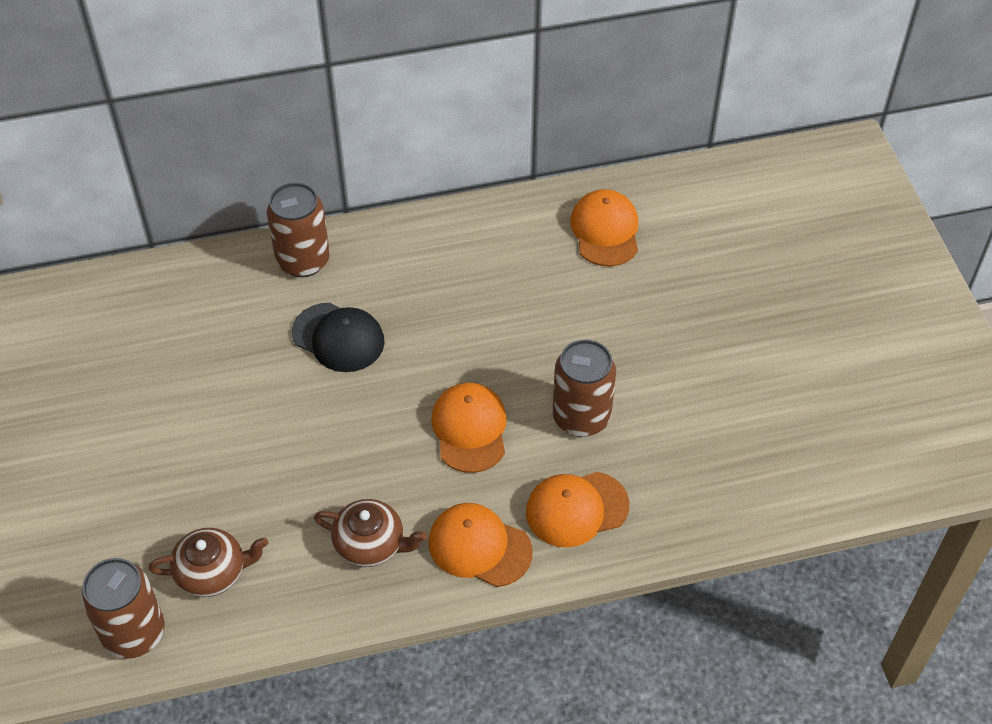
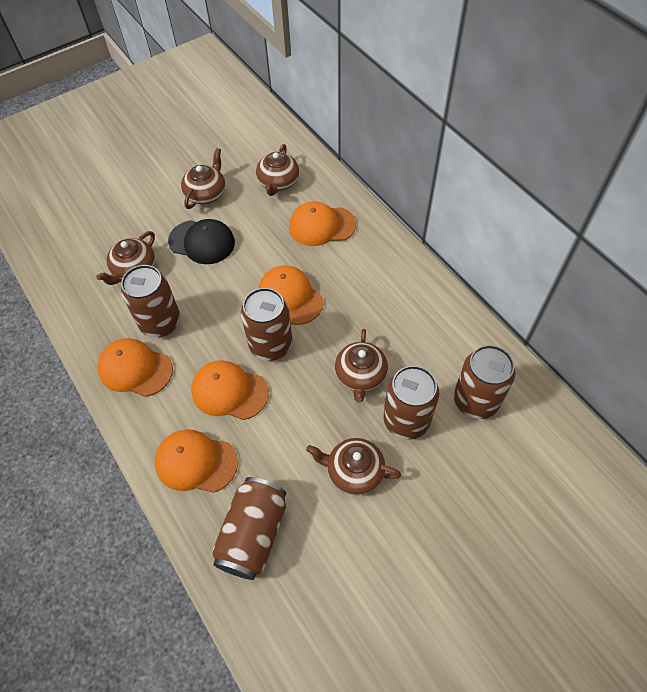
brown can: 3 -> 5
brown teapot: 2 -> 5
orange cap: 4 -> 5

